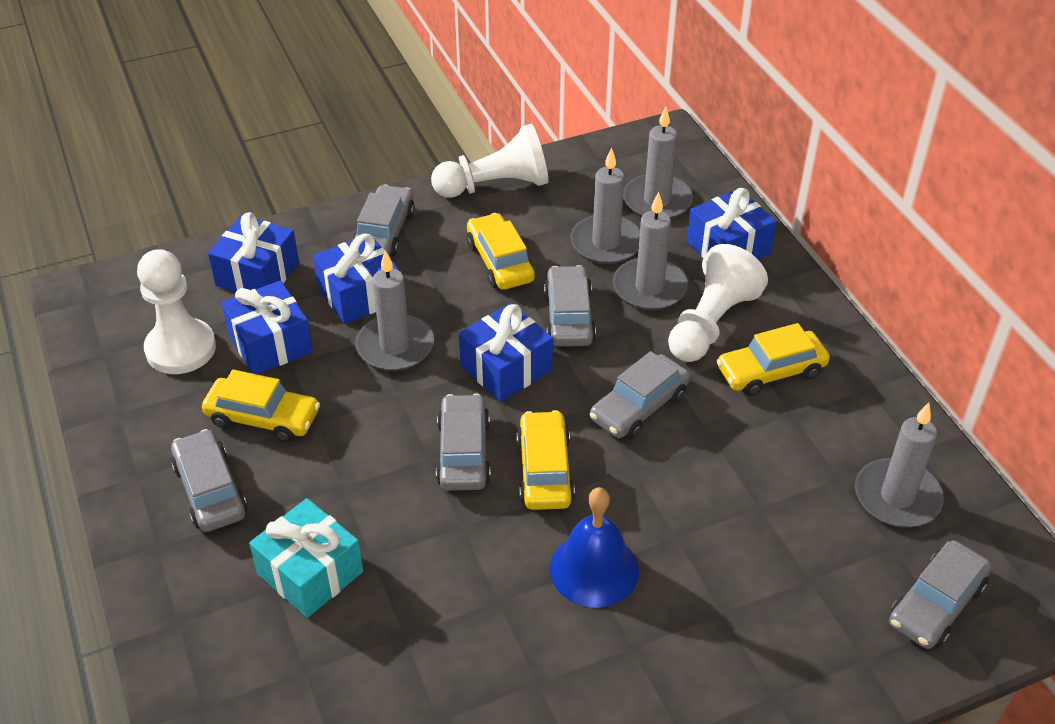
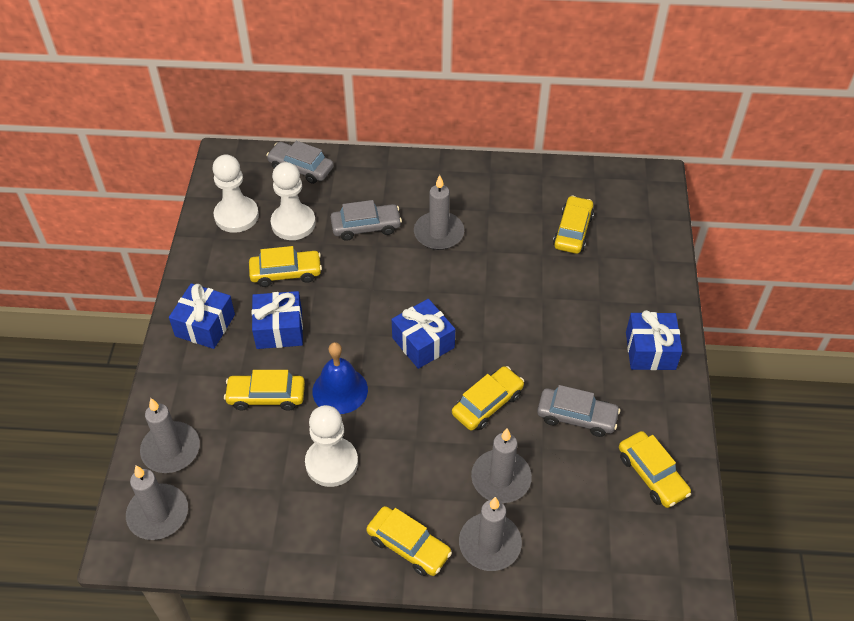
blue gift: 5 -> 4
grey car: 6 -> 3
turquoise gift: 1 -> 0
yellow car: 4 -> 6

